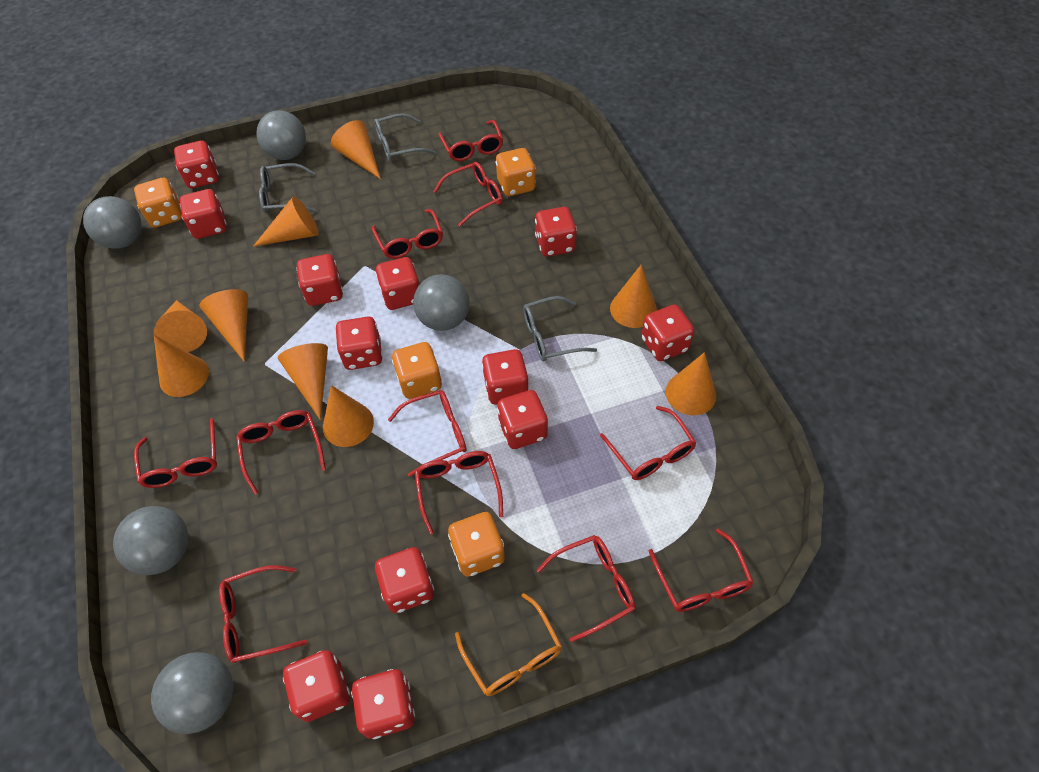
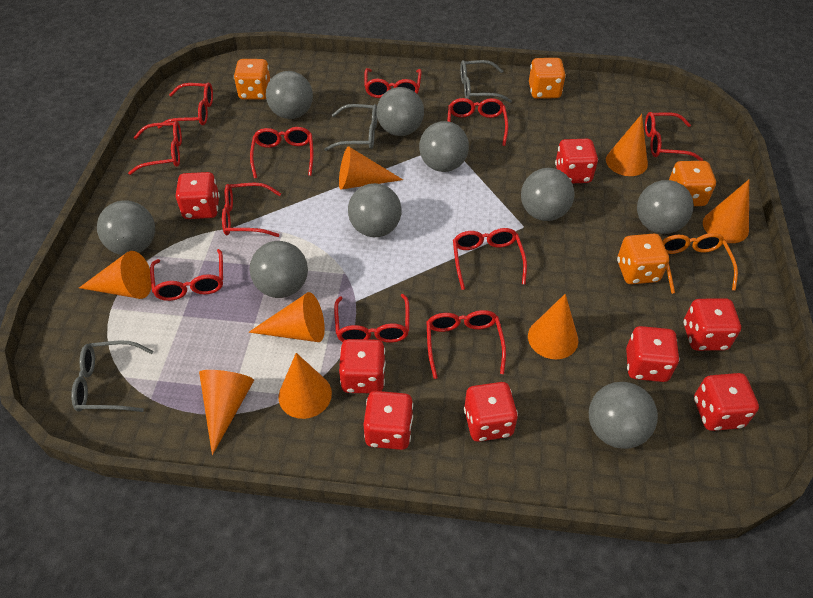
grey ball: 5 -> 9
orange cone: 9 -> 8
red dice: 12 -> 8

